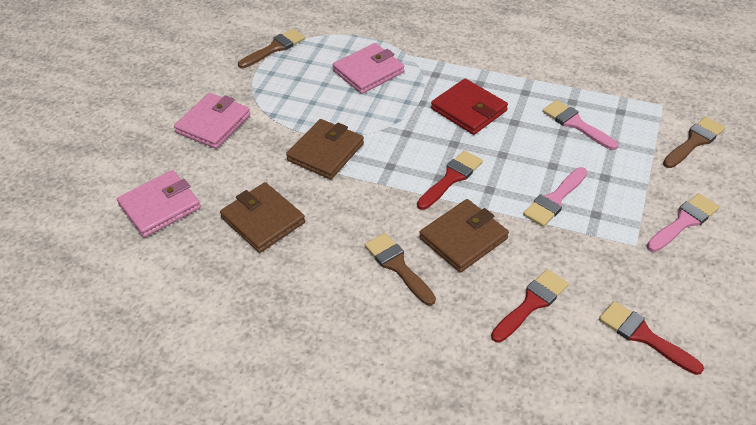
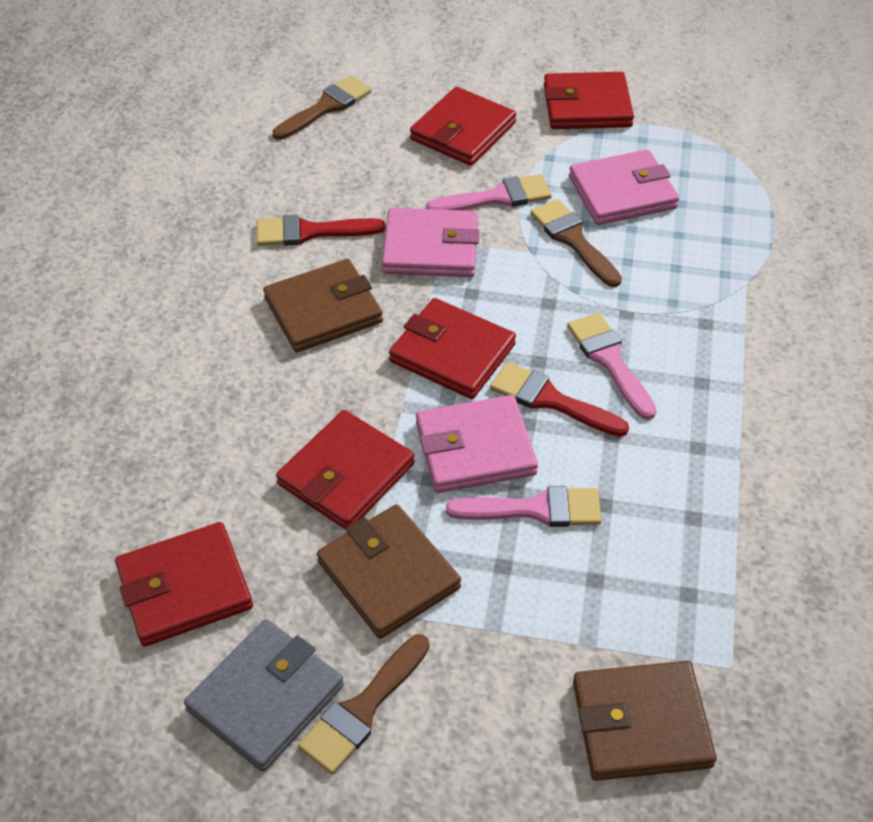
grey wallet: 0 -> 1
red brush: 3 -> 2
red wallet: 1 -> 5

